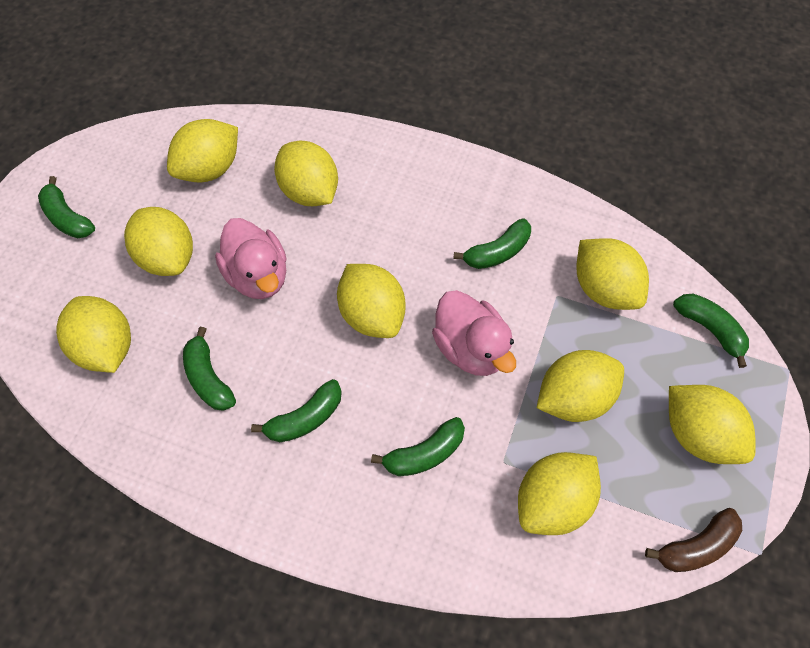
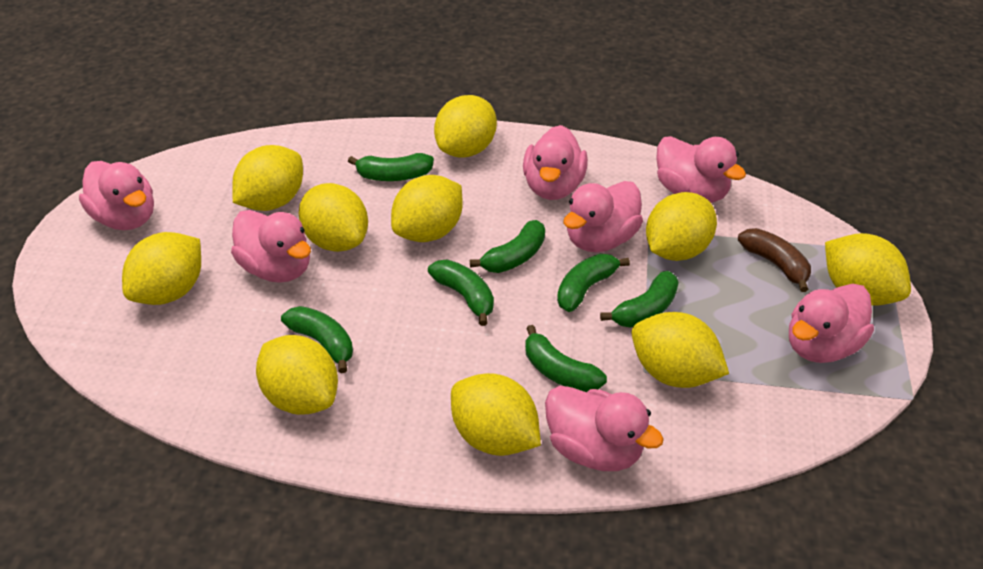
green banana: 6 -> 7
pink duck: 2 -> 7
yellow lemon: 9 -> 10

